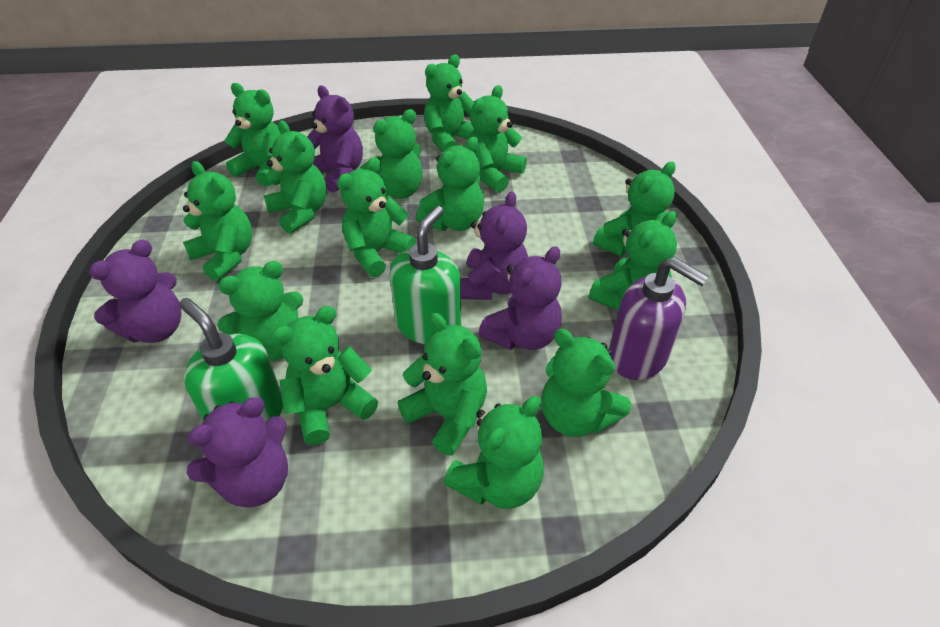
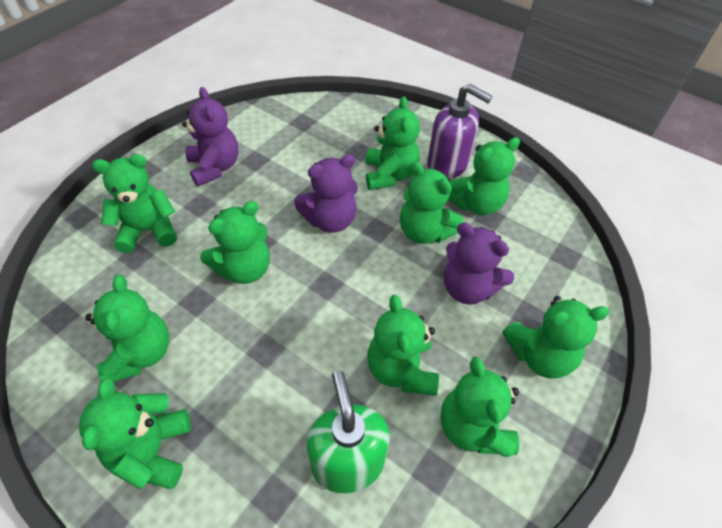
green soap dispenser: 2 -> 1
green teddy bear: 15 -> 10
purple teddy bear: 5 -> 3

